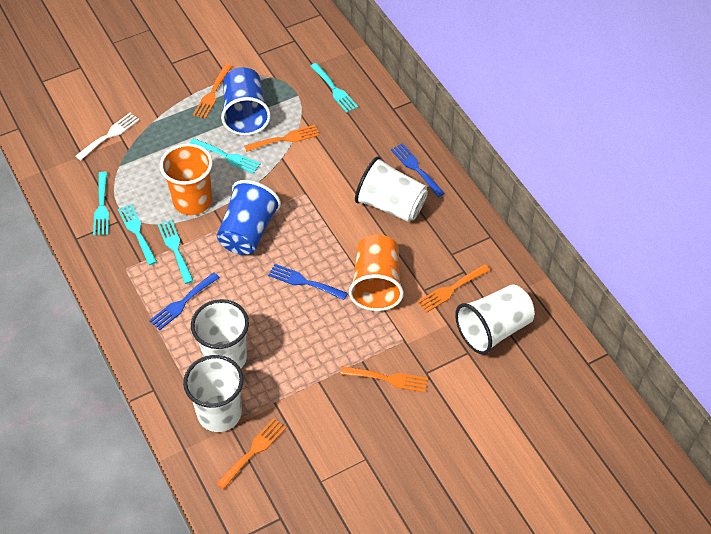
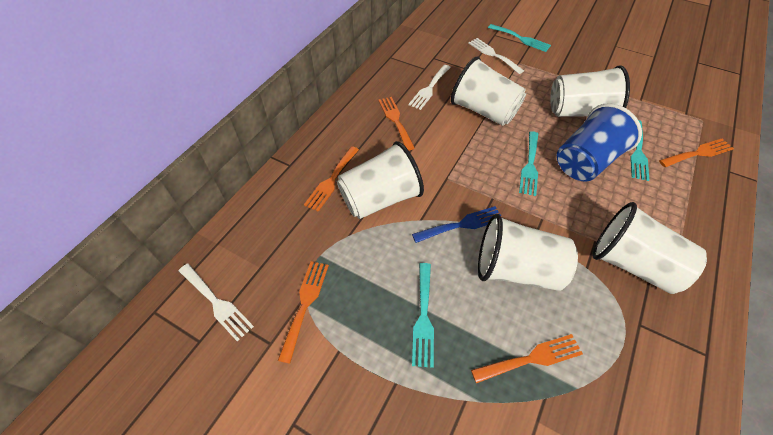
blue cup: 2 -> 1
blue fork: 3 -> 1
orange cup: 2 -> 0
turquoise fork: 5 -> 4
white cup: 4 -> 5
white fork: 1 -> 3

